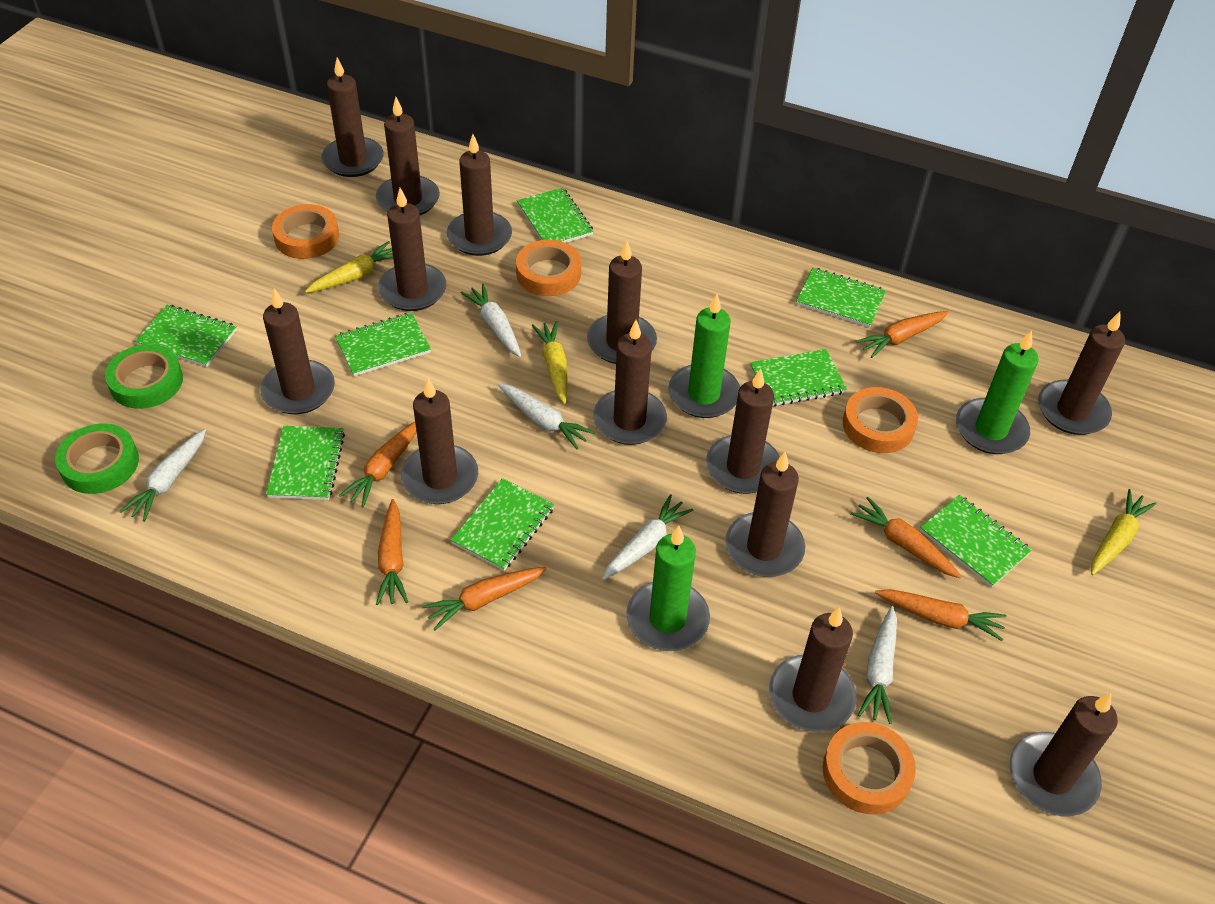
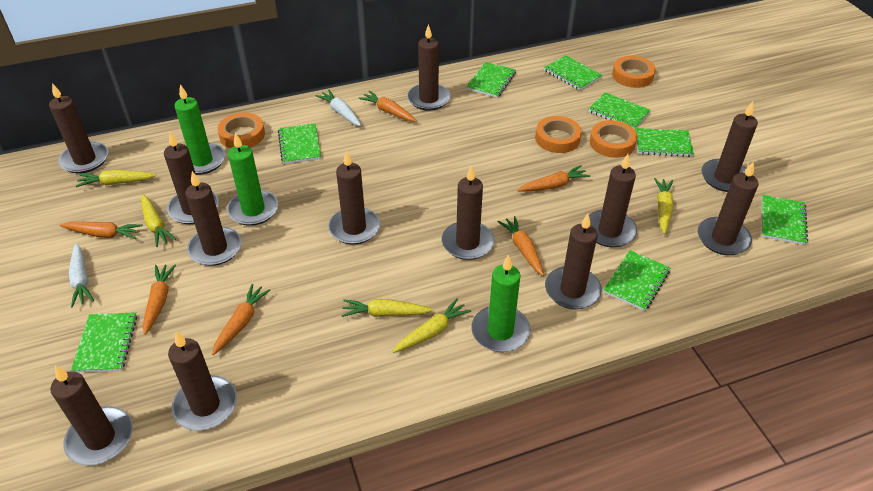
brown candle: 13 -> 12
green tape: 2 -> 0
white carrot: 5 -> 2
yellow carrot: 3 -> 5

